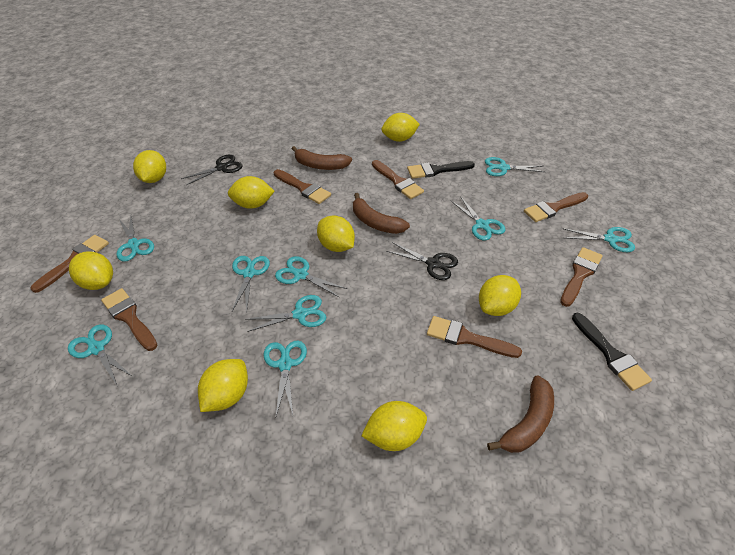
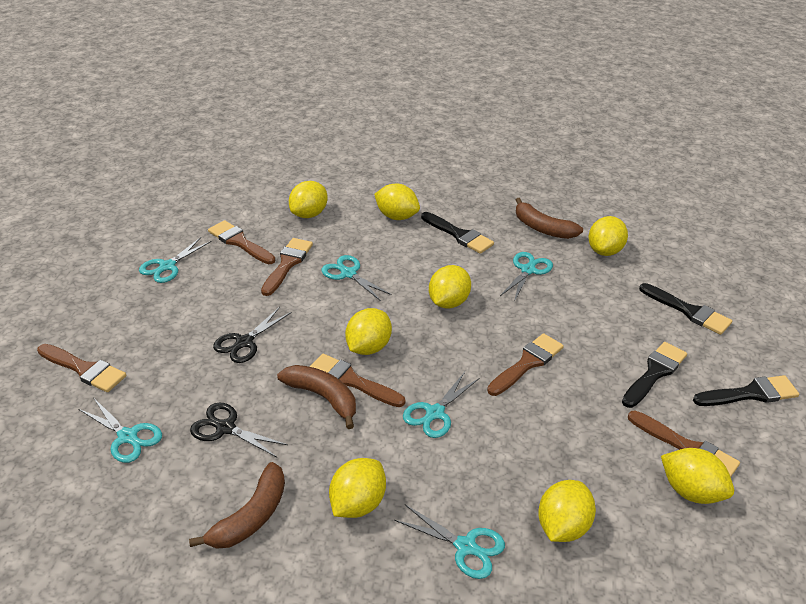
black brush: 2 -> 4
brown brush: 7 -> 6
turquoise scissors: 9 -> 6

